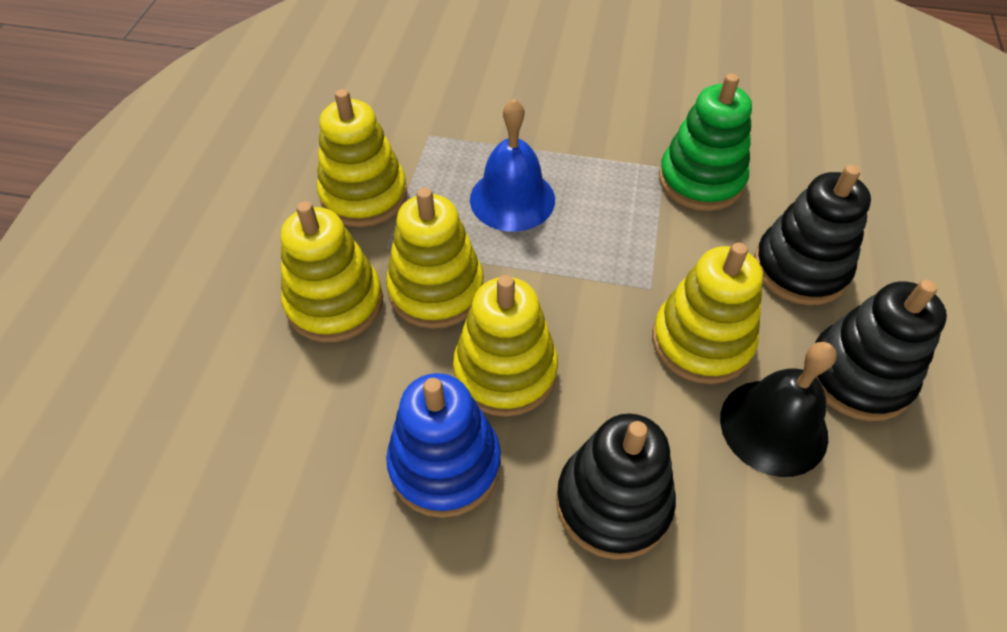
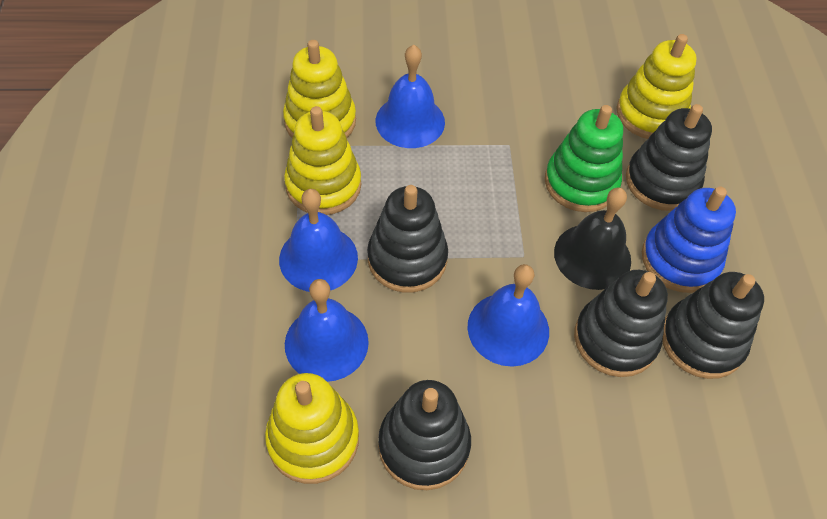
black stacking toy: 3 -> 5
blue bell: 1 -> 4
yellow stacking toy: 5 -> 4

